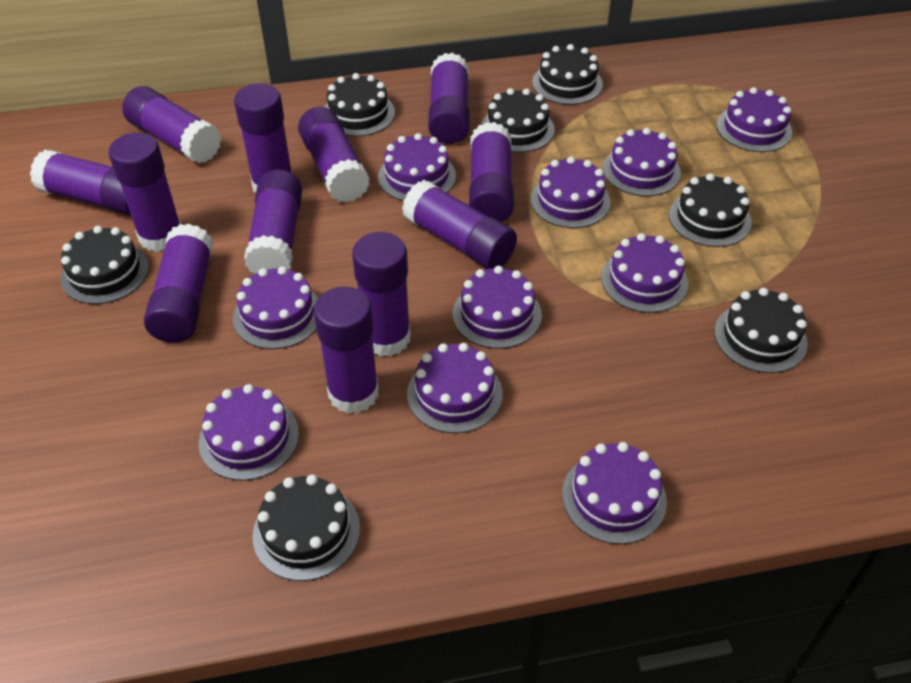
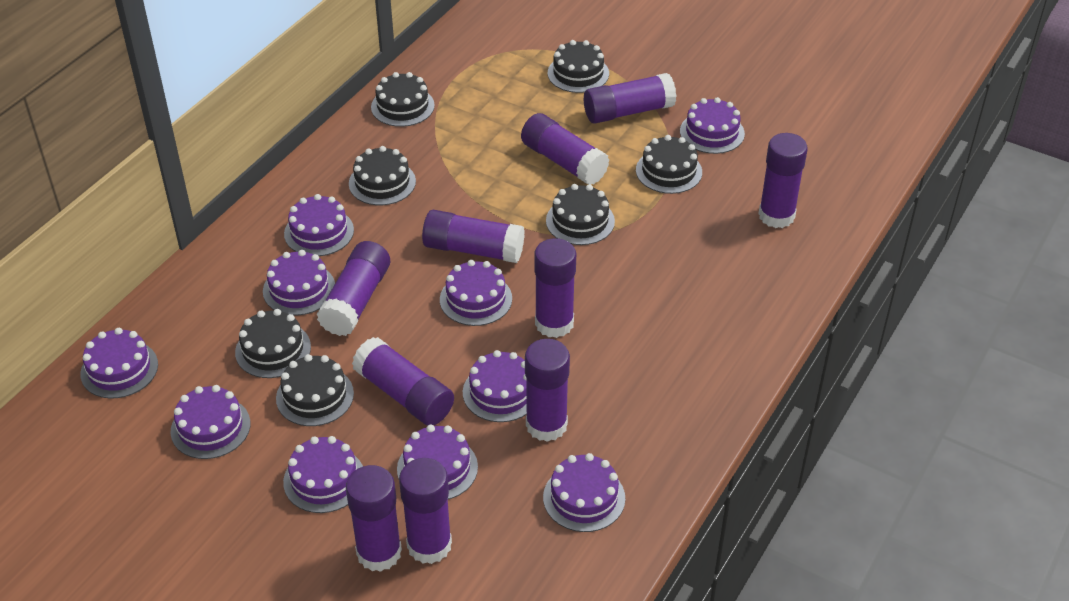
purple glue stick: 12 -> 10

